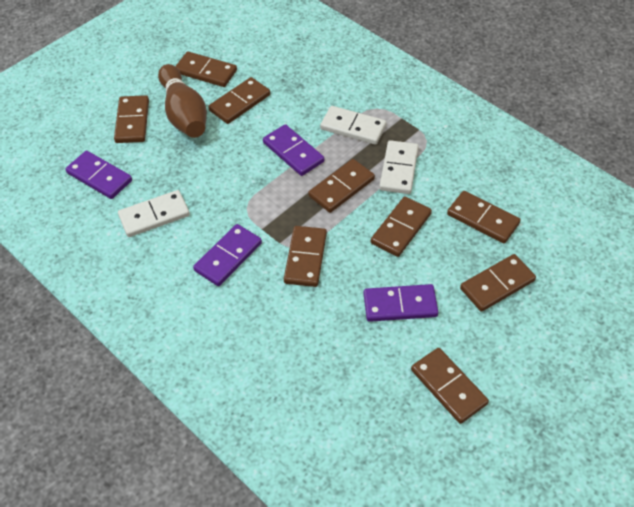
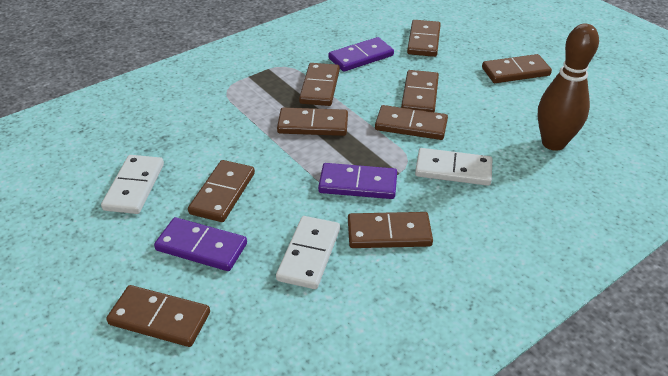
purple domino: 4 -> 3

